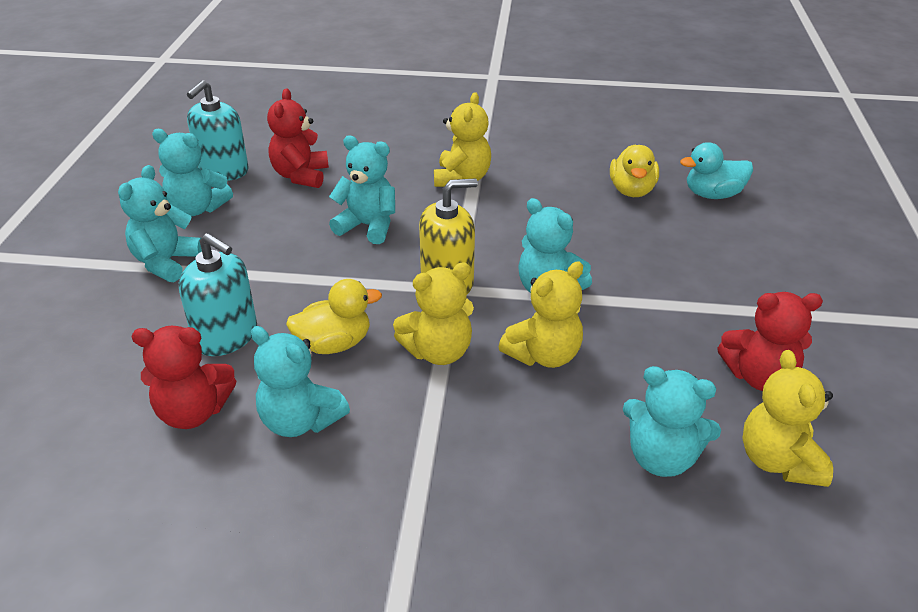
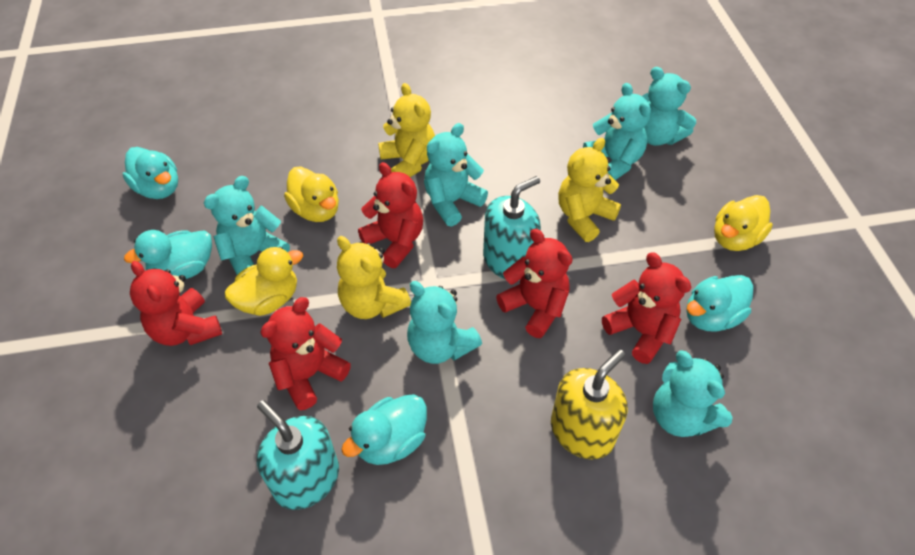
red teddy bear: 3 -> 5
turquoise duck: 1 -> 4
yellow duck: 2 -> 3
yellow teddy bear: 4 -> 3

